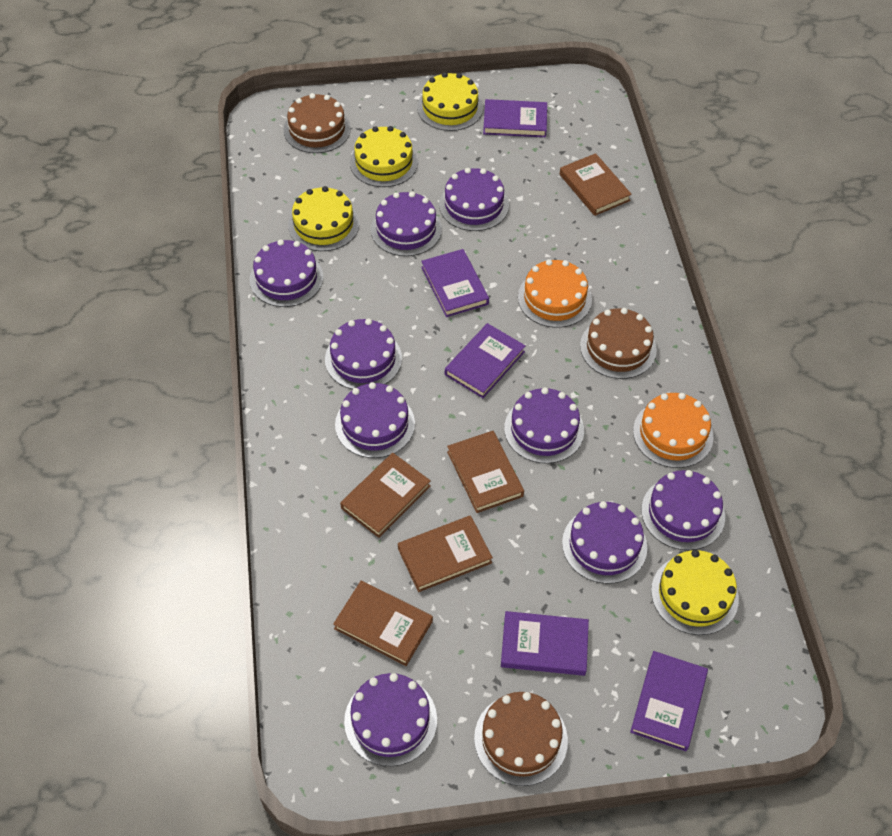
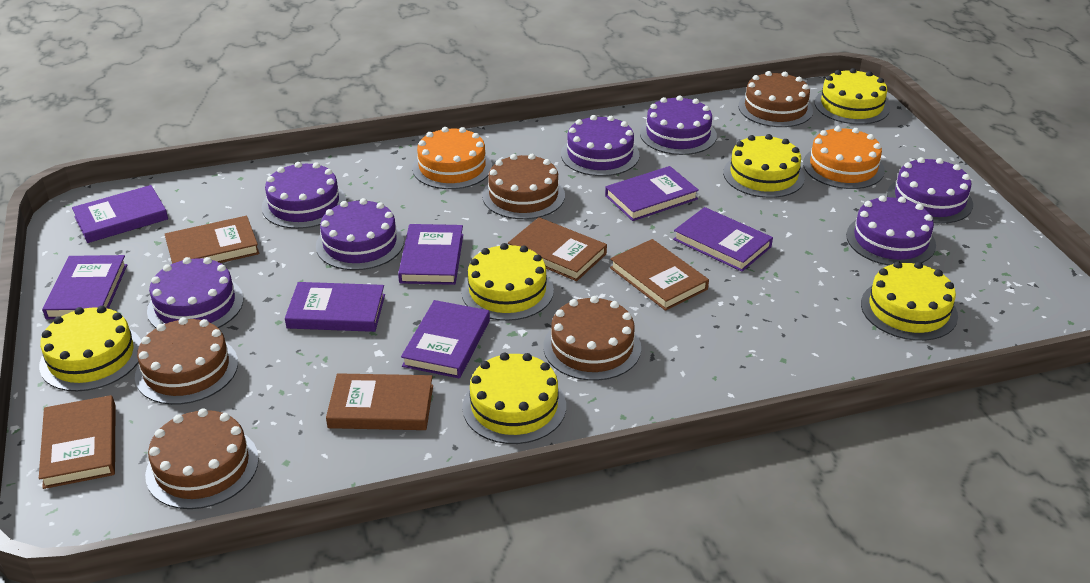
brown cake: 3 -> 5
purple book: 5 -> 7
purple cake: 9 -> 7
yellow cake: 4 -> 6

